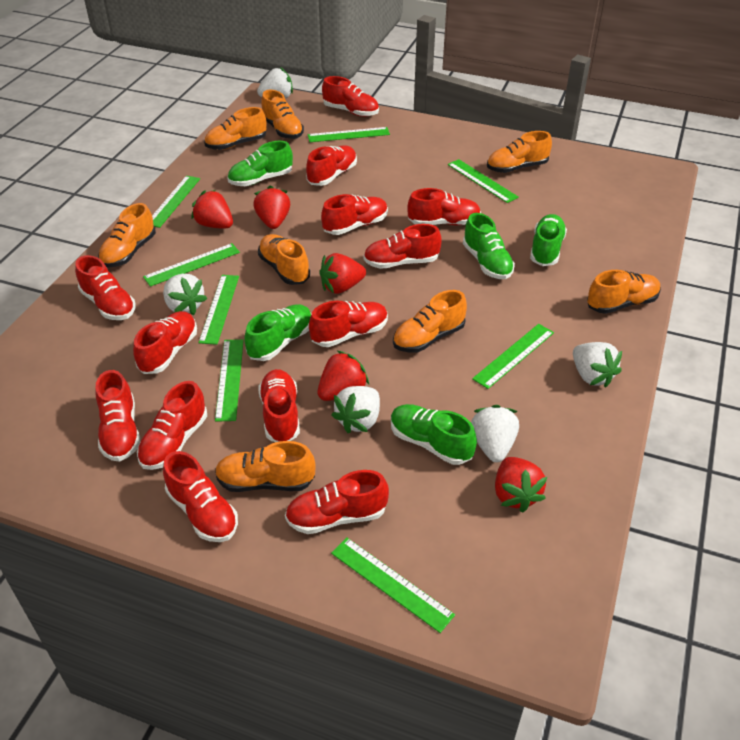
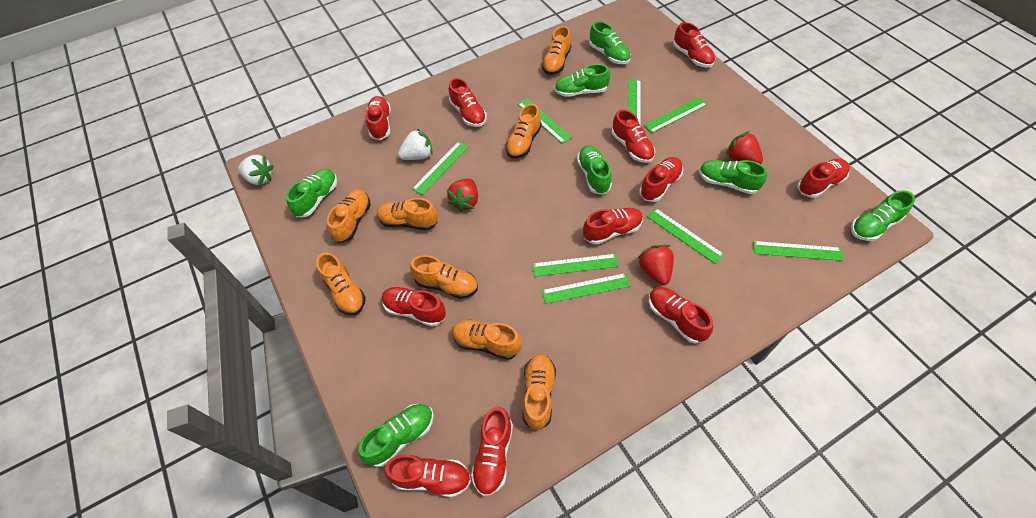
green shoe: 5 -> 7
red shoe: 13 -> 11
red strawberry: 5 -> 3
white strawberry: 5 -> 2

